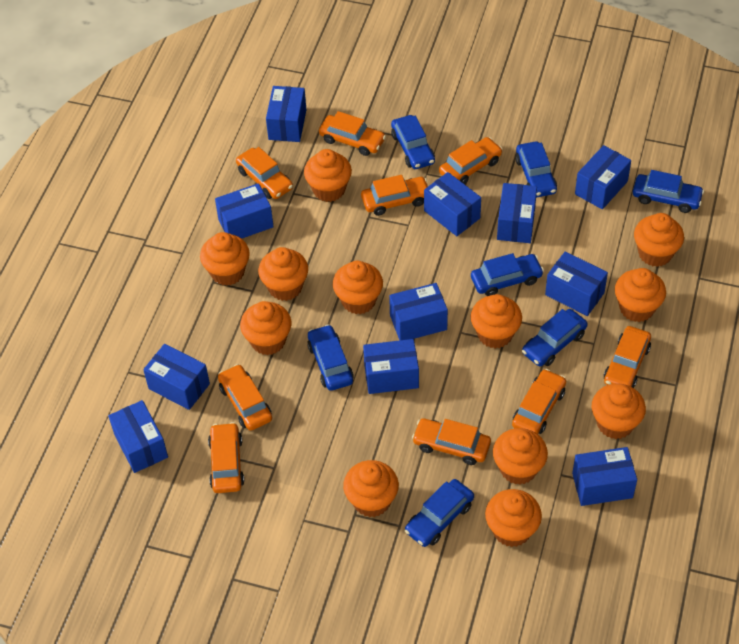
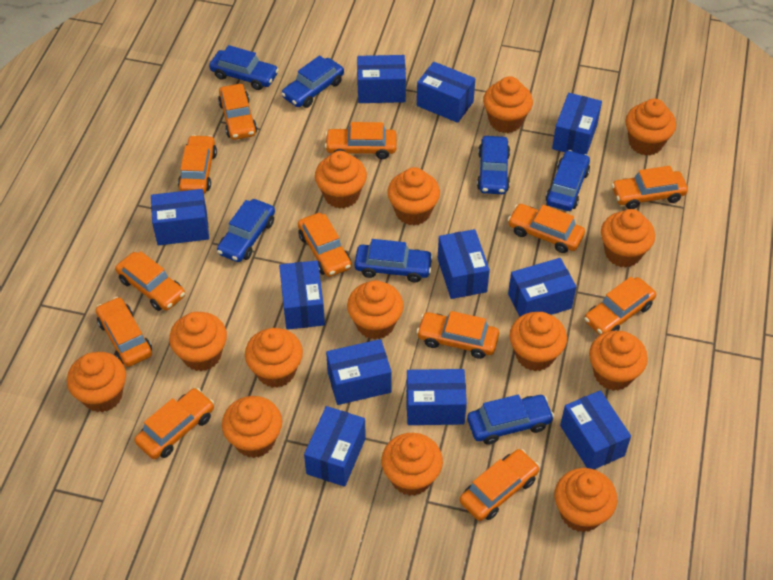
orange car: 9 -> 12
orange cupcake: 12 -> 14

